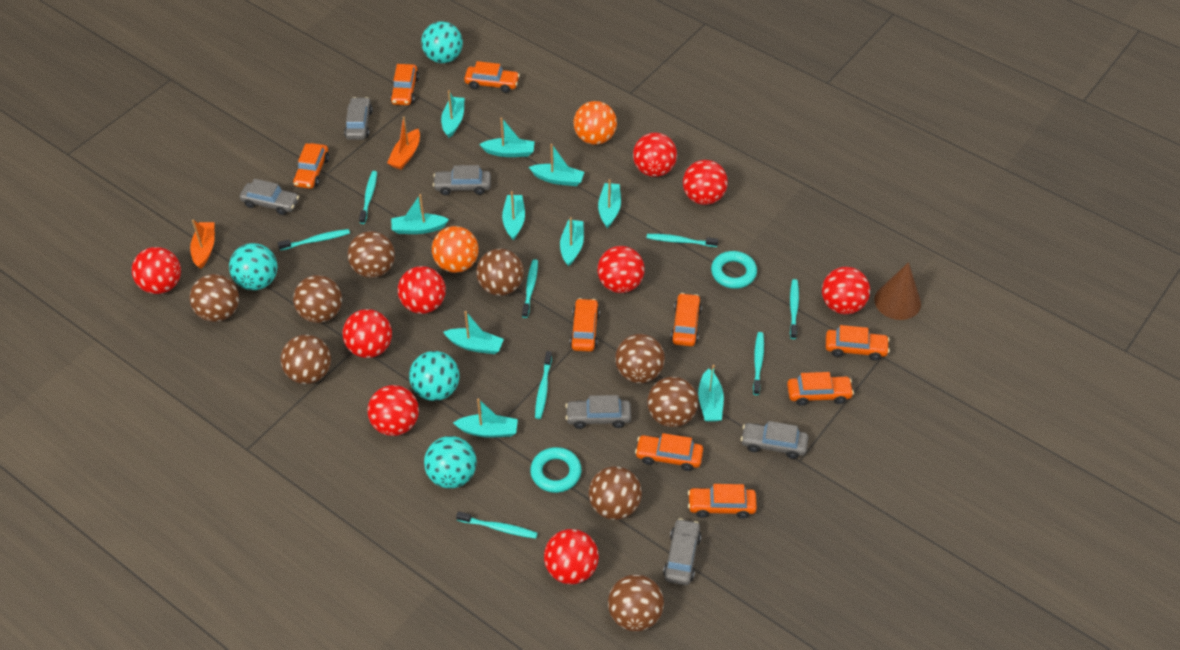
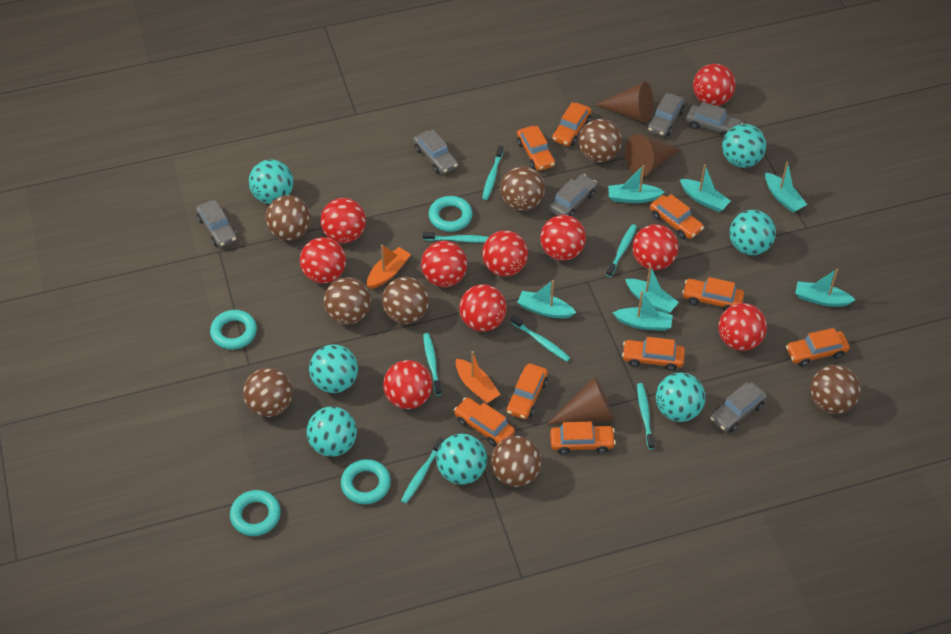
brown ball: 9 -> 8
brown cone: 1 -> 3
orange ball: 2 -> 0
red ball: 9 -> 10
turquoise ball: 4 -> 7
turquoise boat: 10 -> 7
turquoise ring: 2 -> 4
turquoise toothbrush: 8 -> 7

